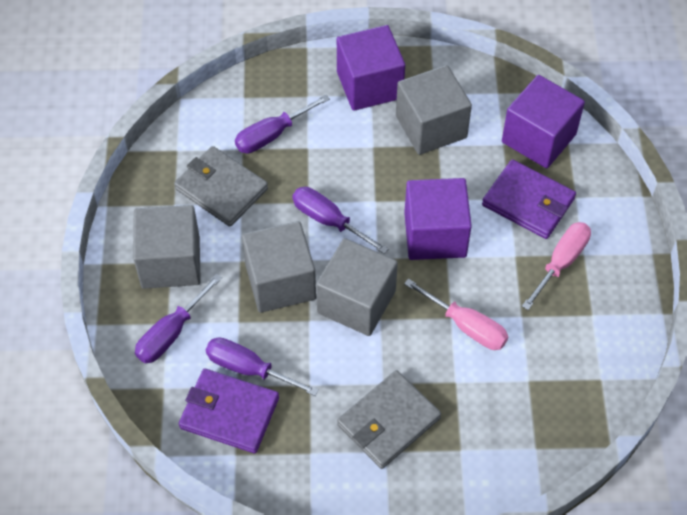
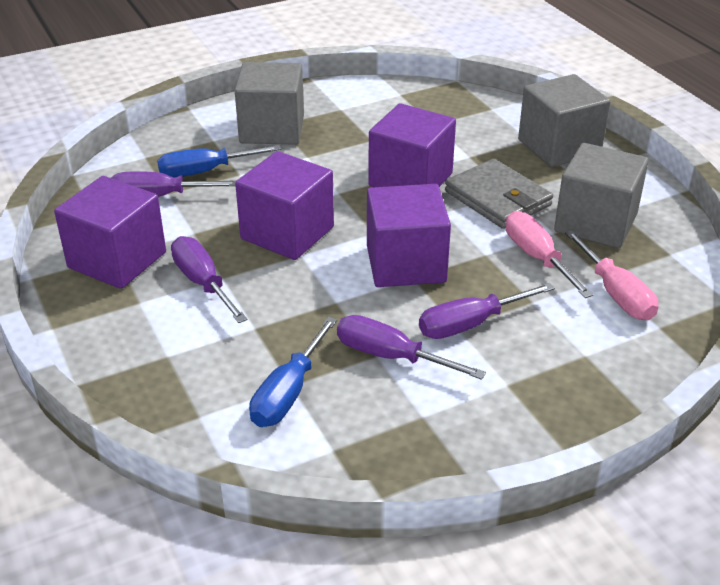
blue screwdriver: 0 -> 2
grey cube: 4 -> 3
grey wallet: 2 -> 1
purple cube: 3 -> 4
purple wallet: 2 -> 0

